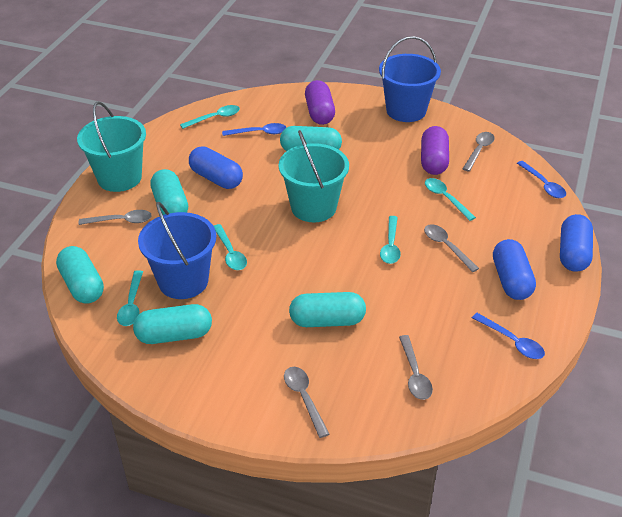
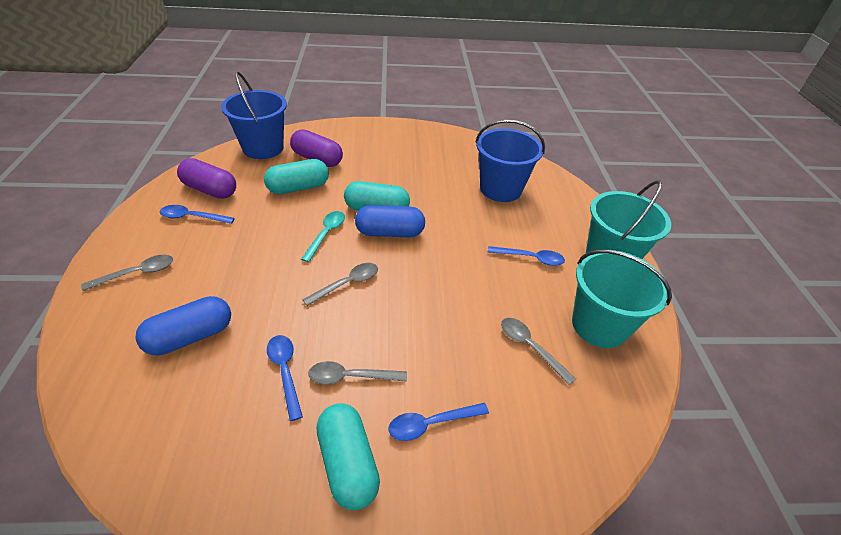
blue capsule: 3 -> 2
blue spoon: 3 -> 4
grey spoon: 5 -> 4
turquoise capsule: 5 -> 3
turquoise spoon: 5 -> 1

